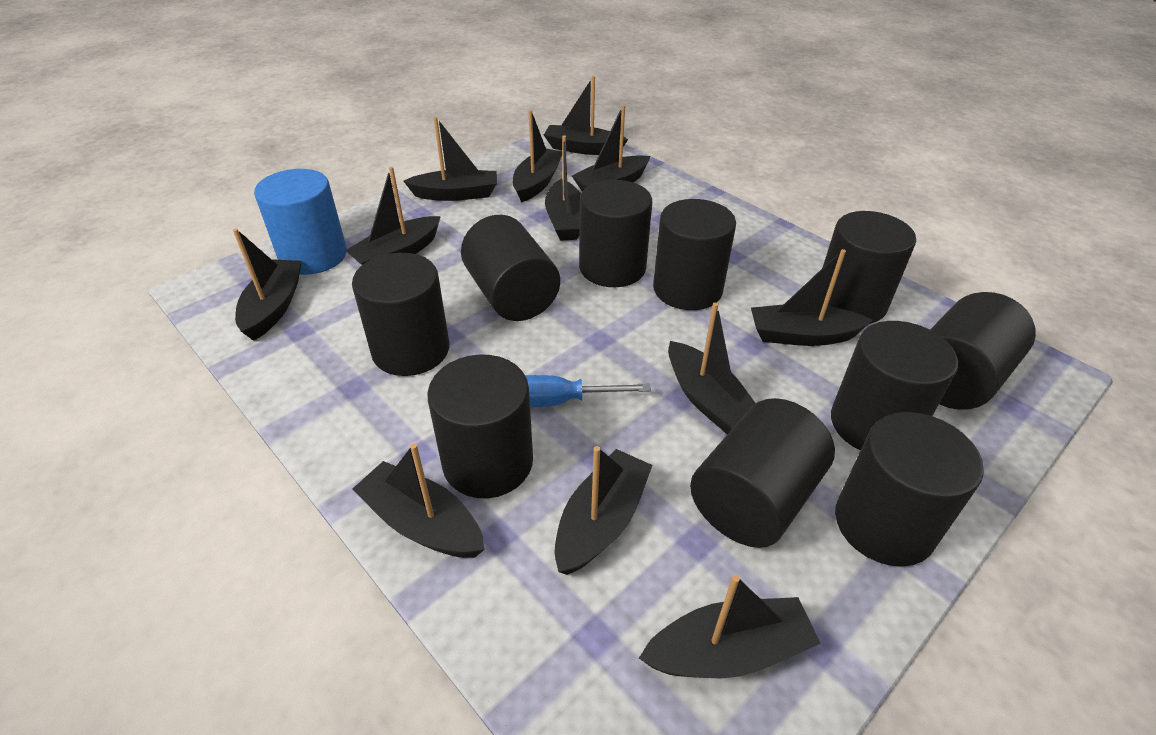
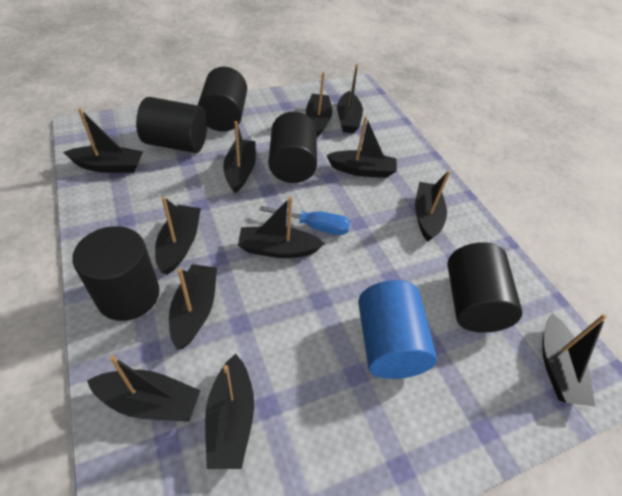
black cylinder: 10 -> 5

